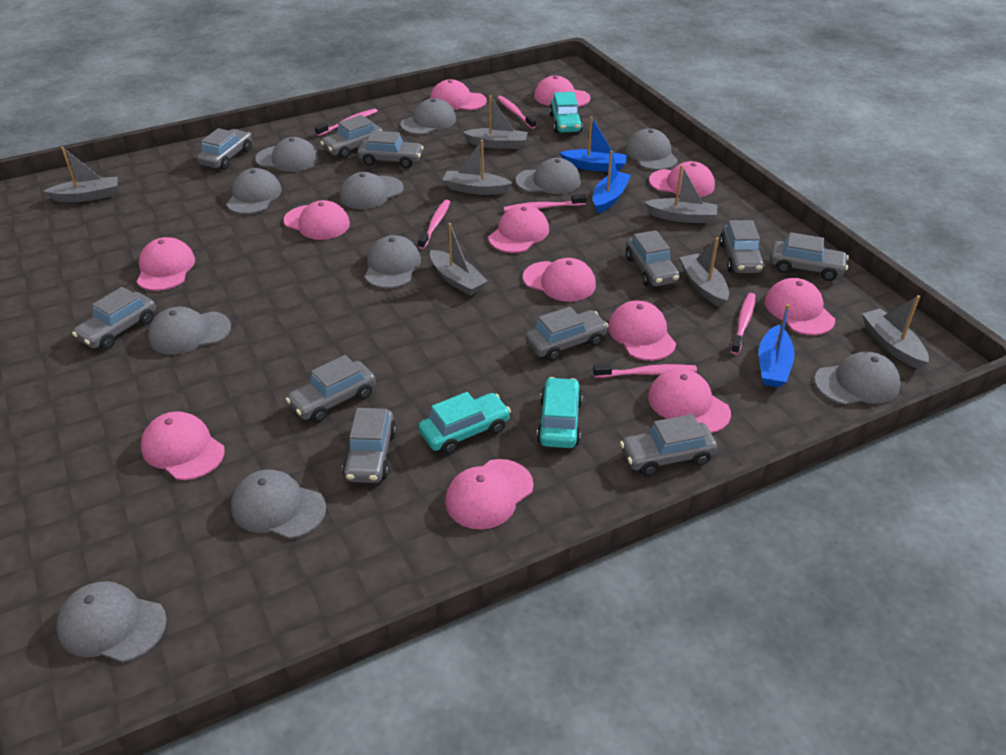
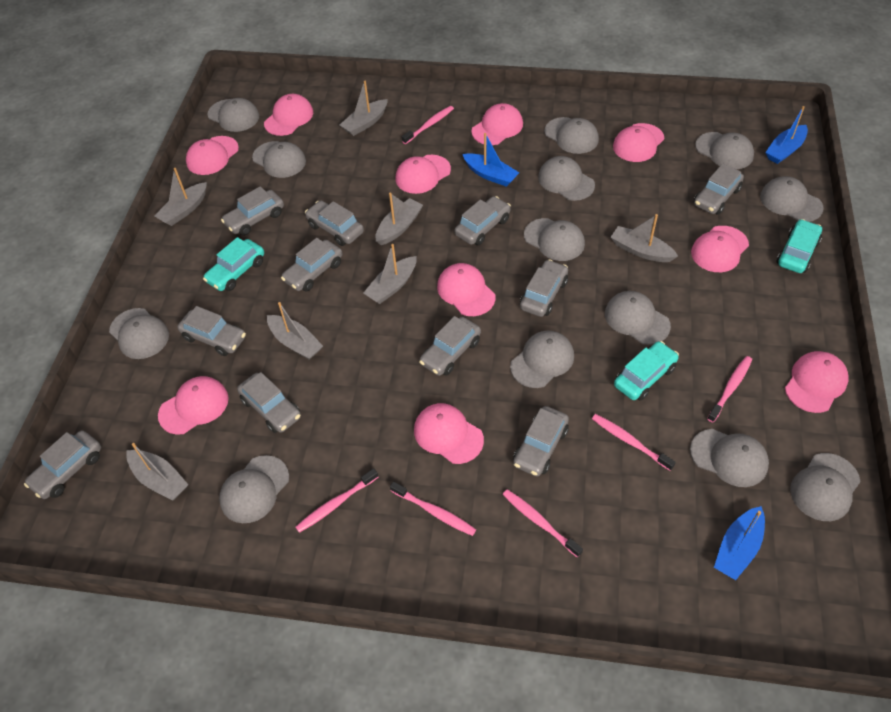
grey cap: 11 -> 13
pink cap: 12 -> 10

